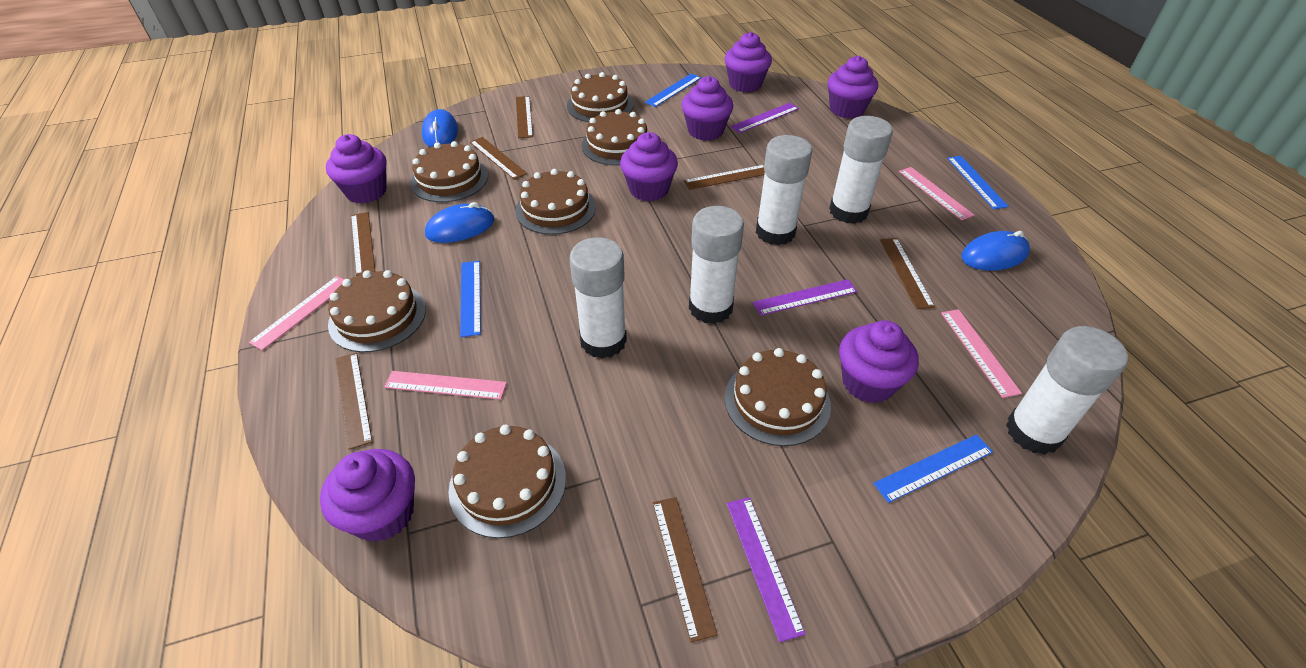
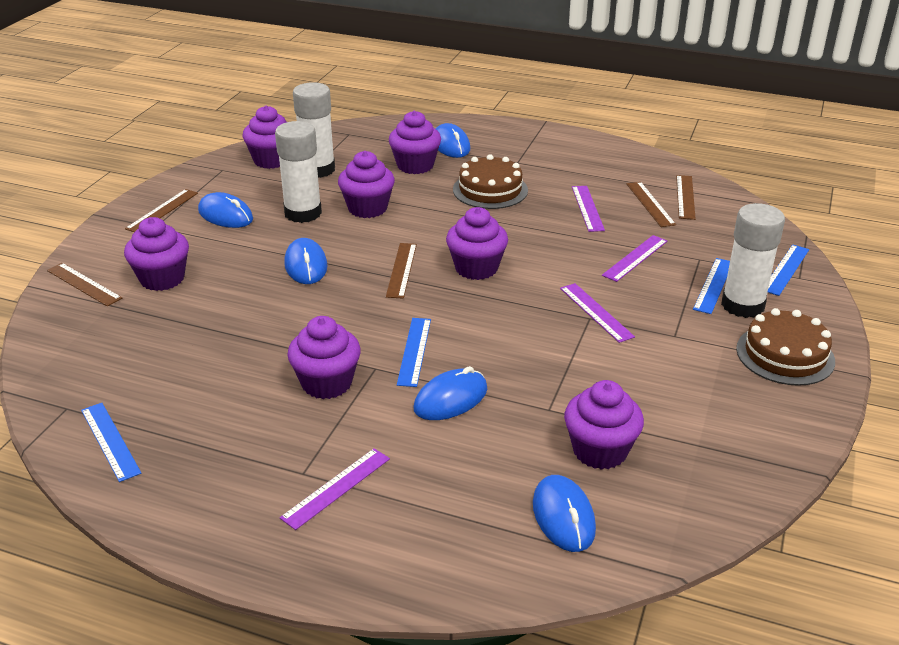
blue mouse: 3 -> 5
brown cake: 7 -> 2
brown ruler: 7 -> 5
pink ruler: 4 -> 0
purple ruler: 3 -> 4
white glue stick: 5 -> 3

